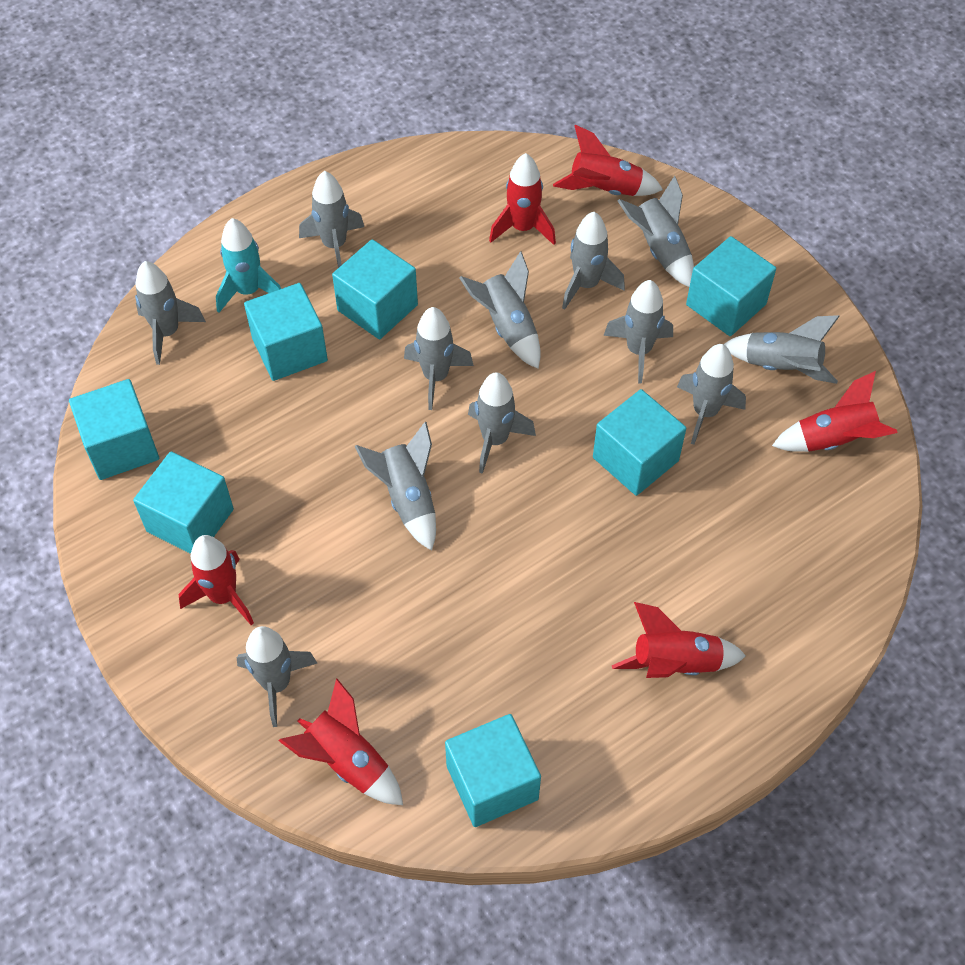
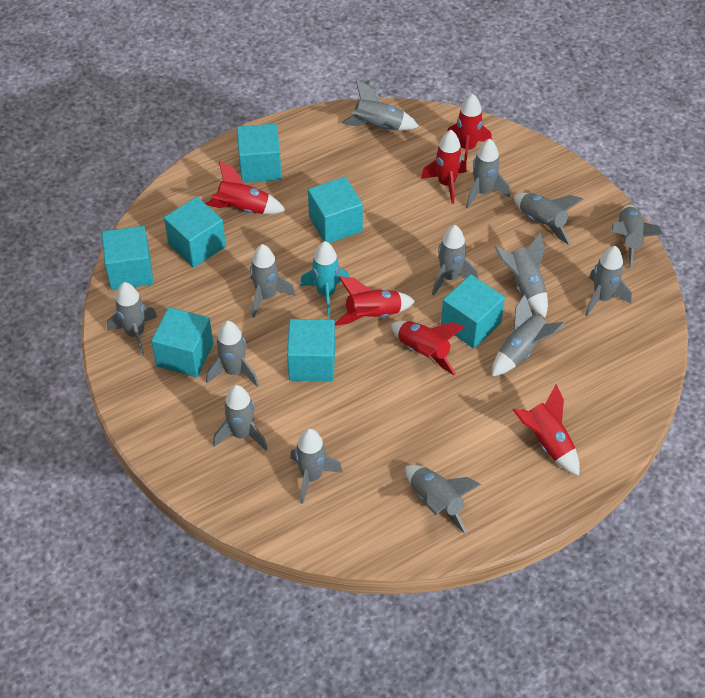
grey rocket: 12 -> 14

